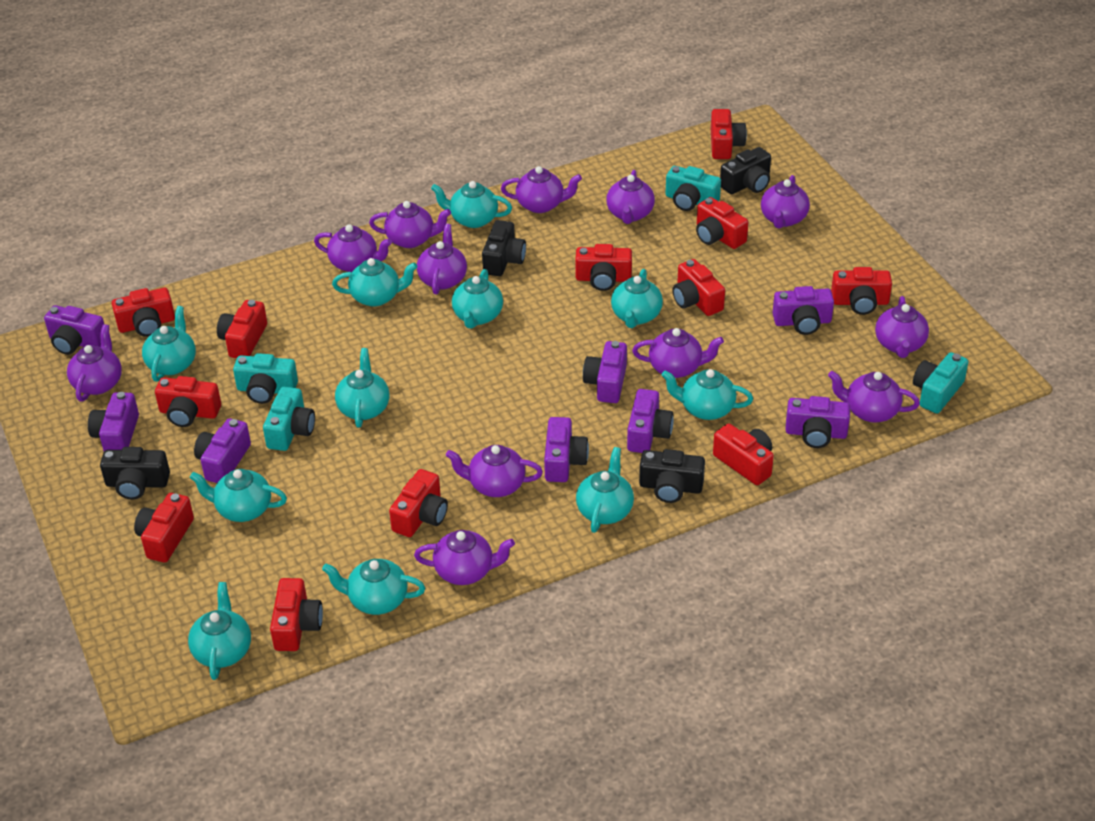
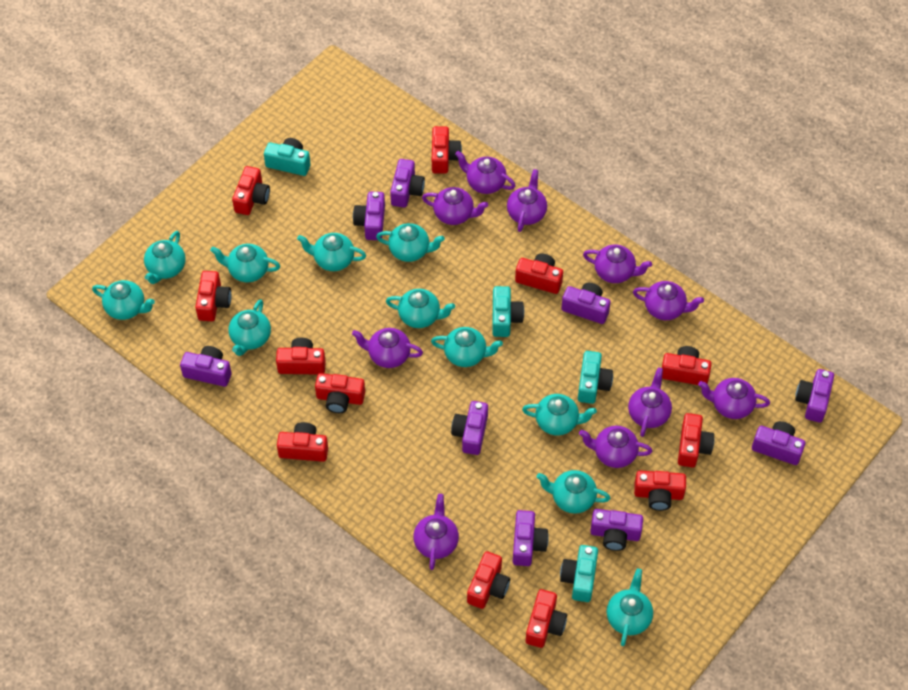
black camera: 4 -> 0
purple camera: 8 -> 9
purple teapot: 12 -> 10

